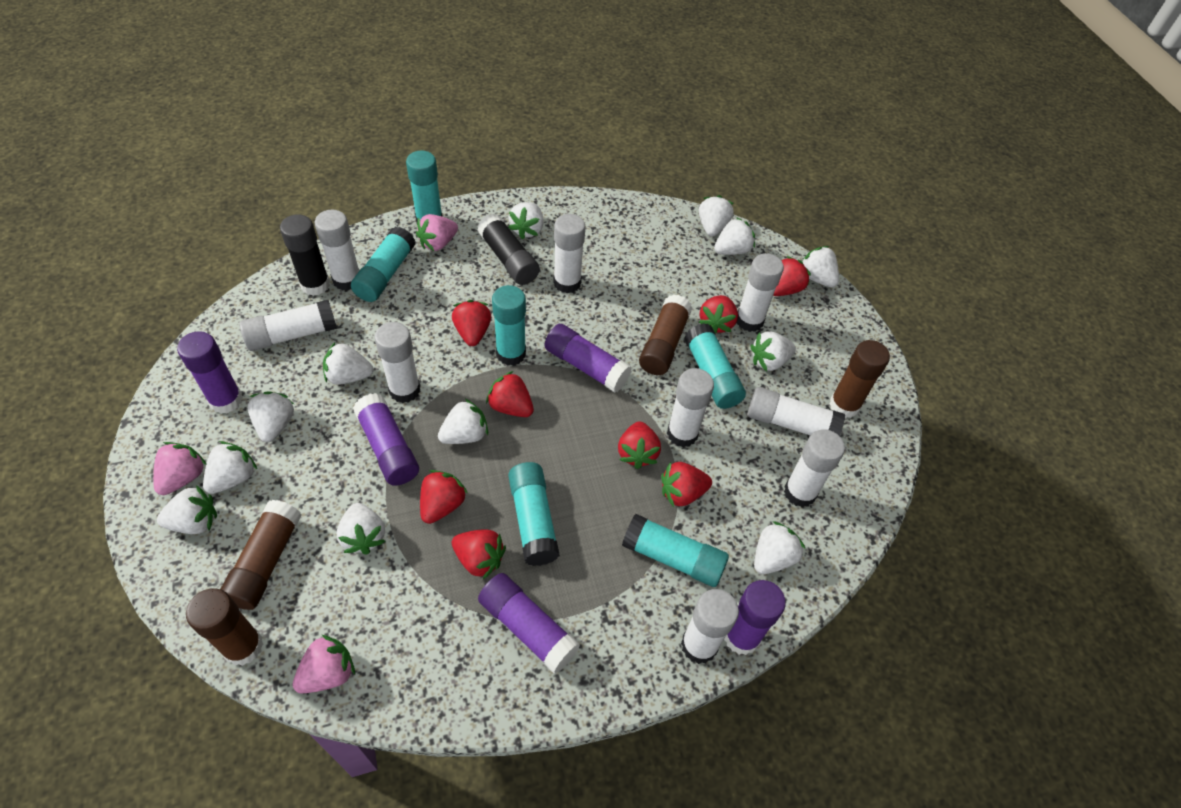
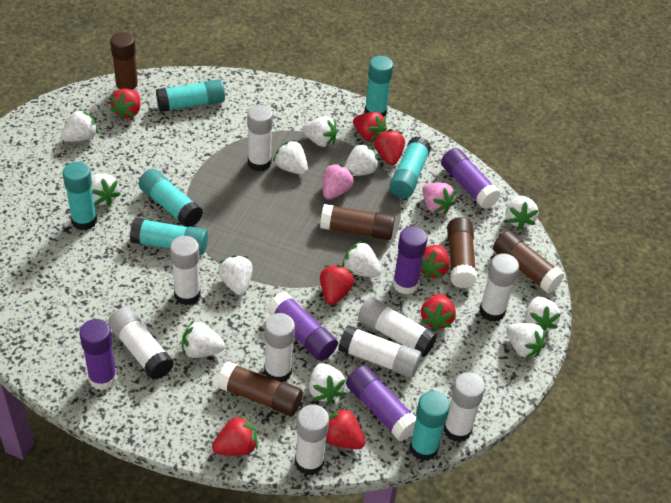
black glue stick: 2 -> 0
brown glue stick: 4 -> 5
pink strawberry: 3 -> 2
turquoise glue stick: 6 -> 7

